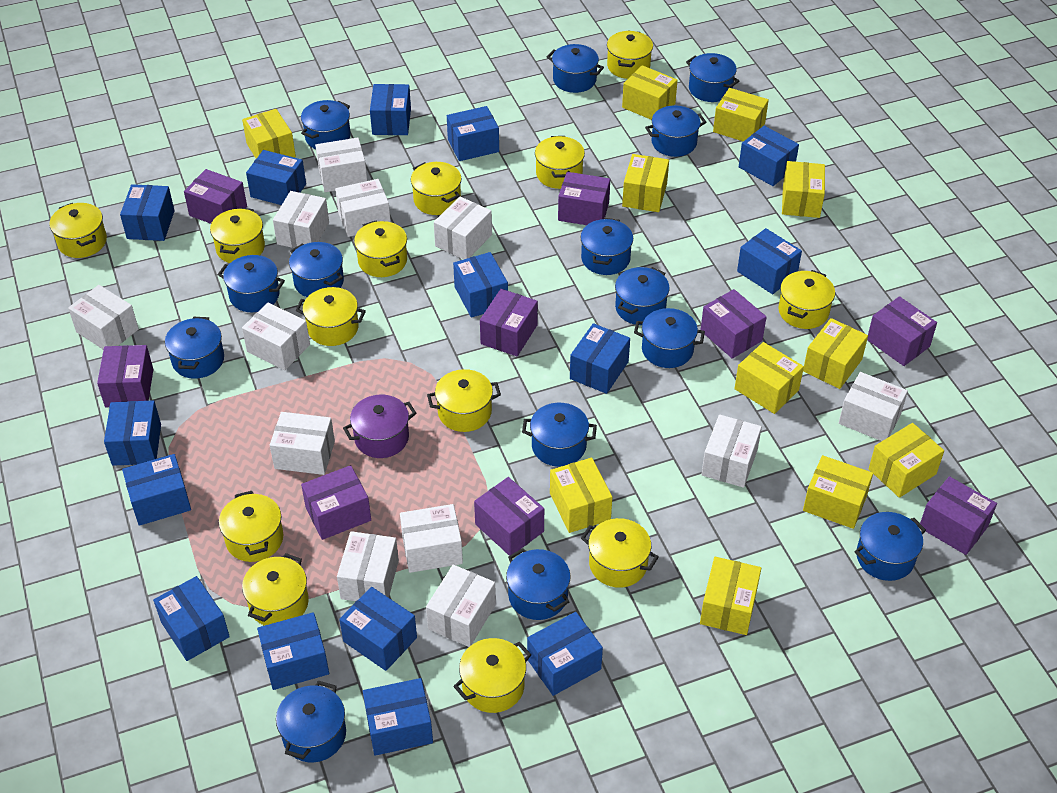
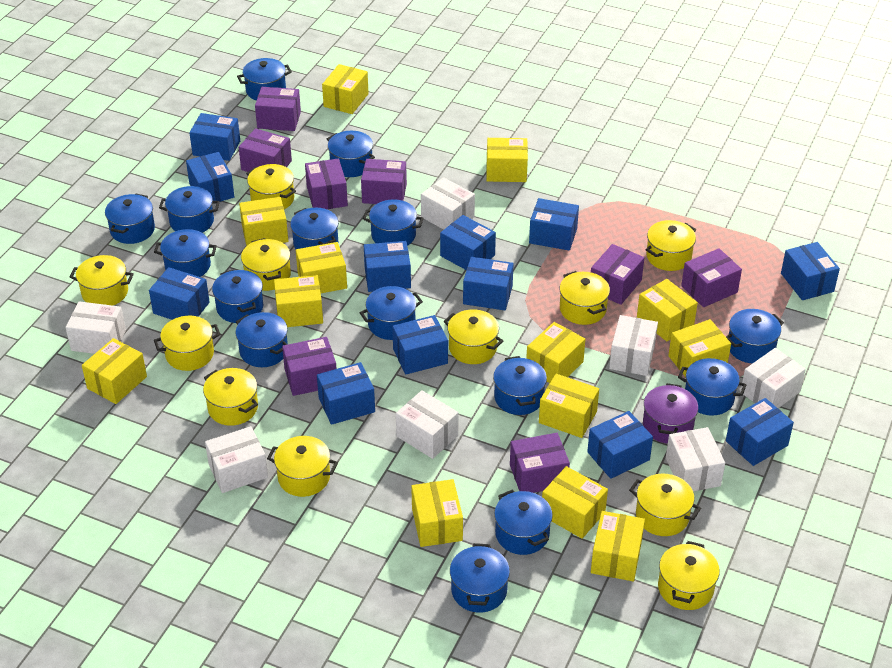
blue box: 15 -> 12
blue pot: 14 -> 15
purple box: 9 -> 8
white box: 12 -> 7
yellow box: 11 -> 13
yellow pot: 13 -> 11

